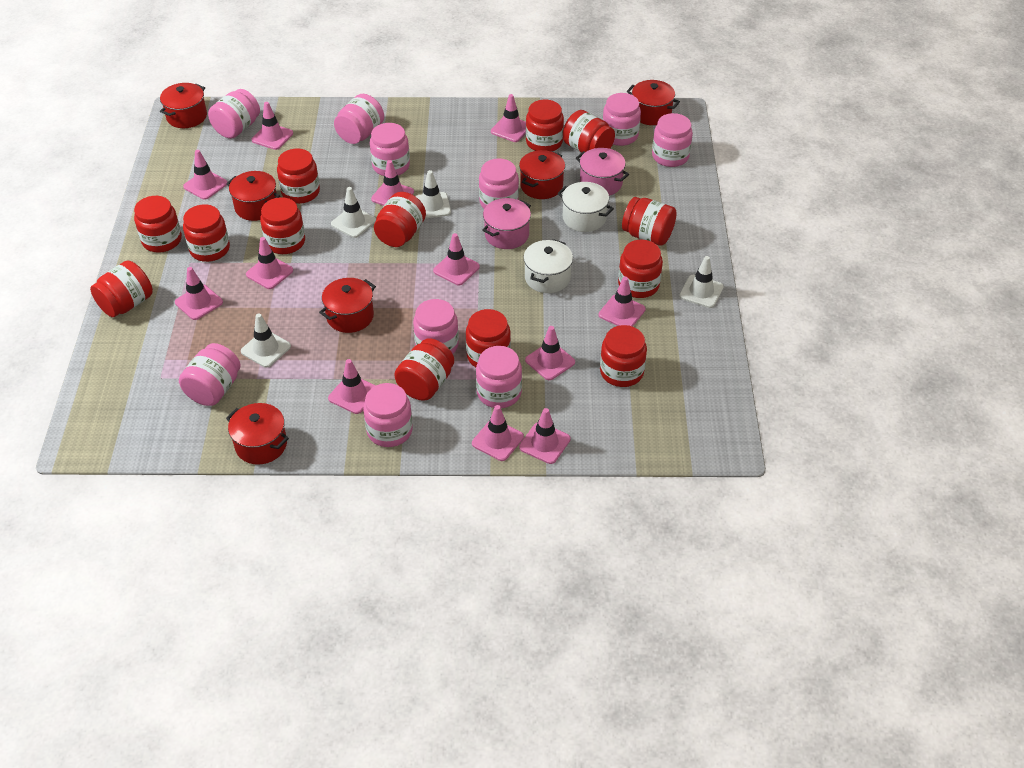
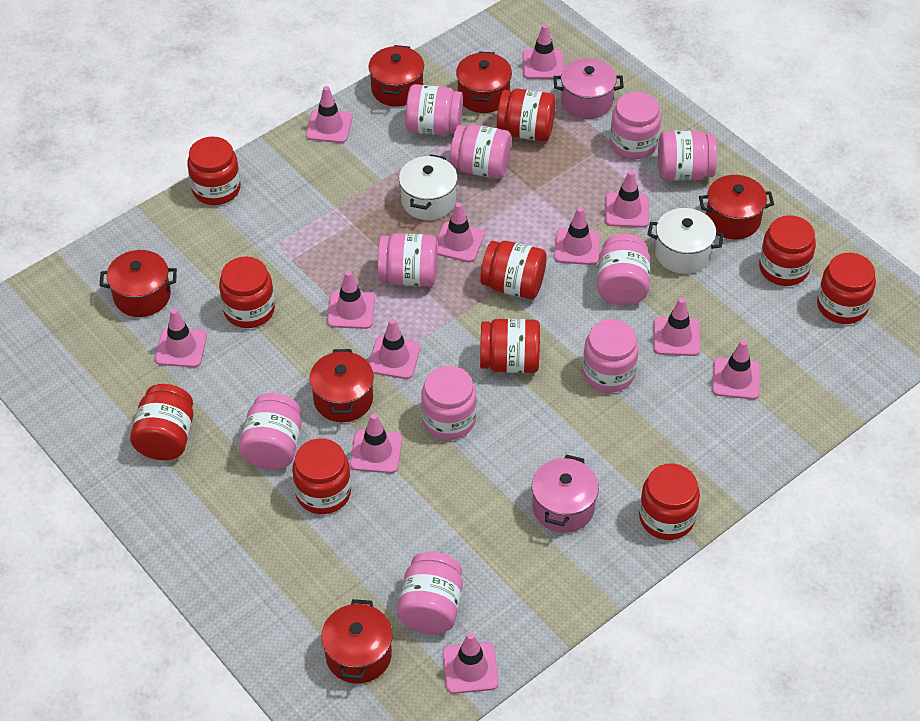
red jar: 13 -> 10
white traffic cone: 4 -> 0

